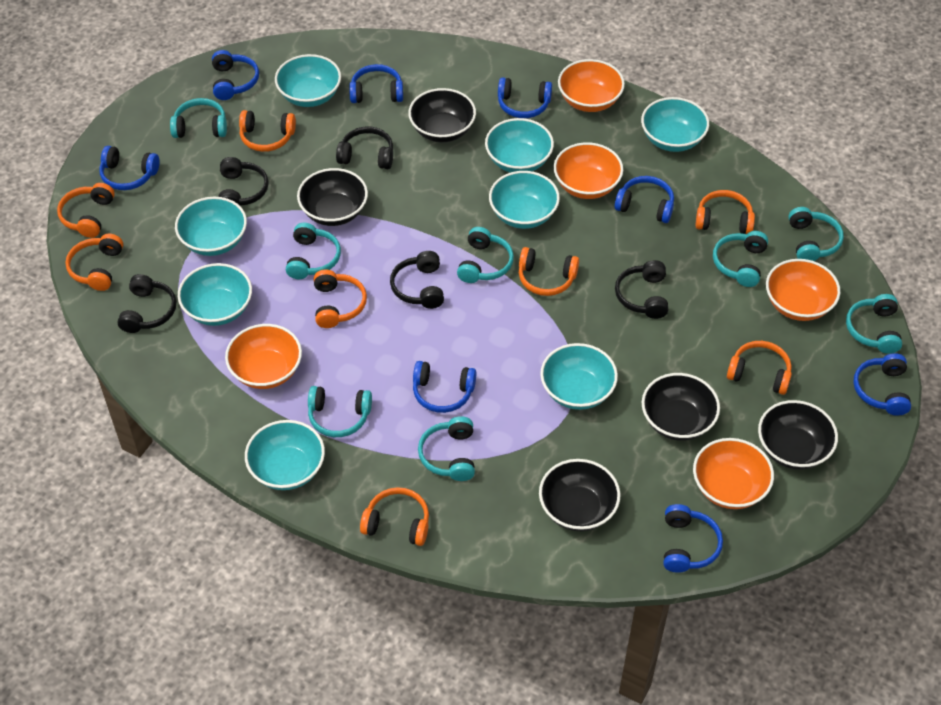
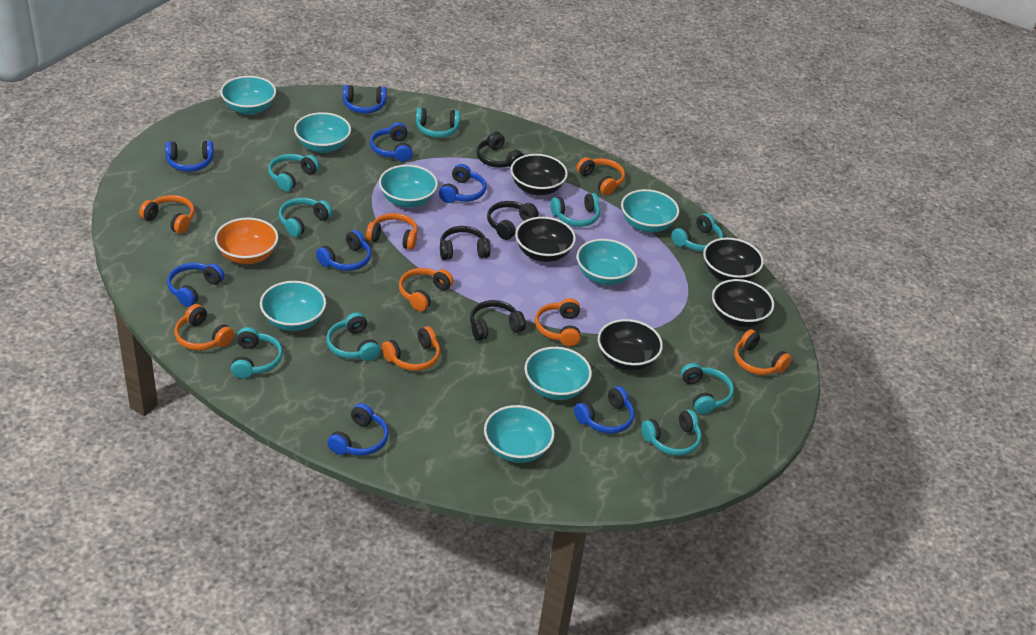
black headphones: 5 -> 4
orange bowl: 5 -> 1
turquoise headphones: 8 -> 9

